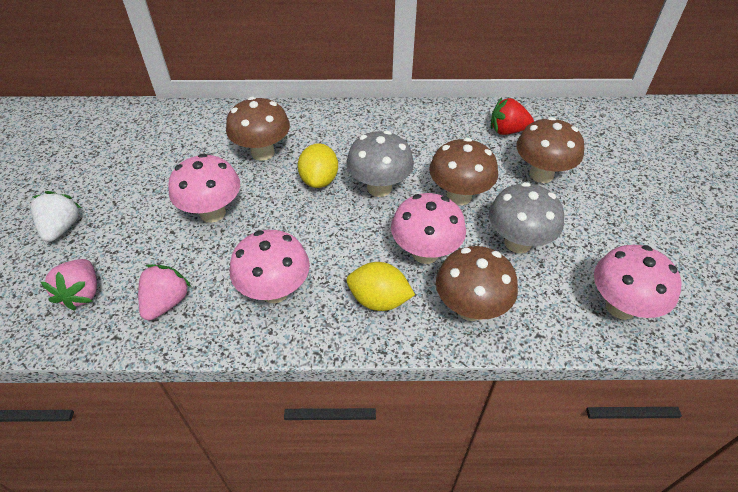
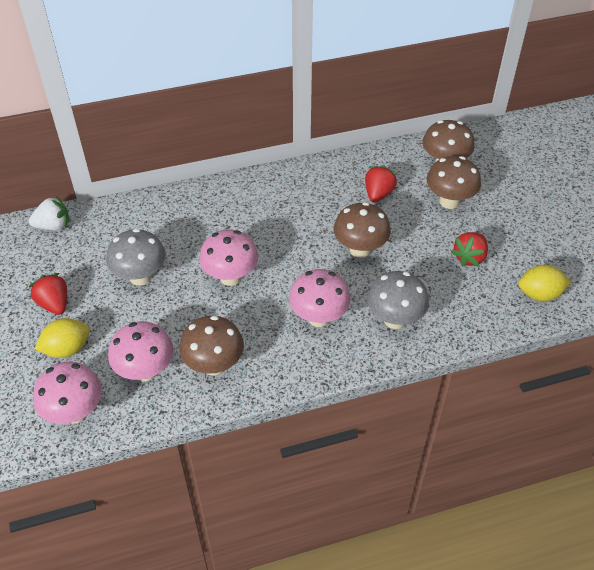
pink strawberry: 2 -> 0
red strawberry: 1 -> 3

